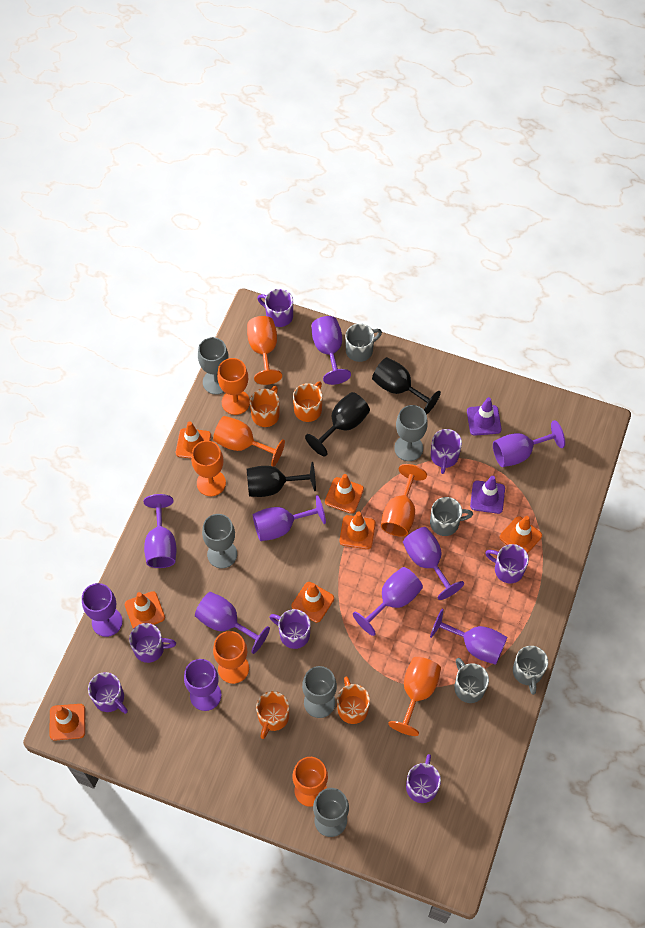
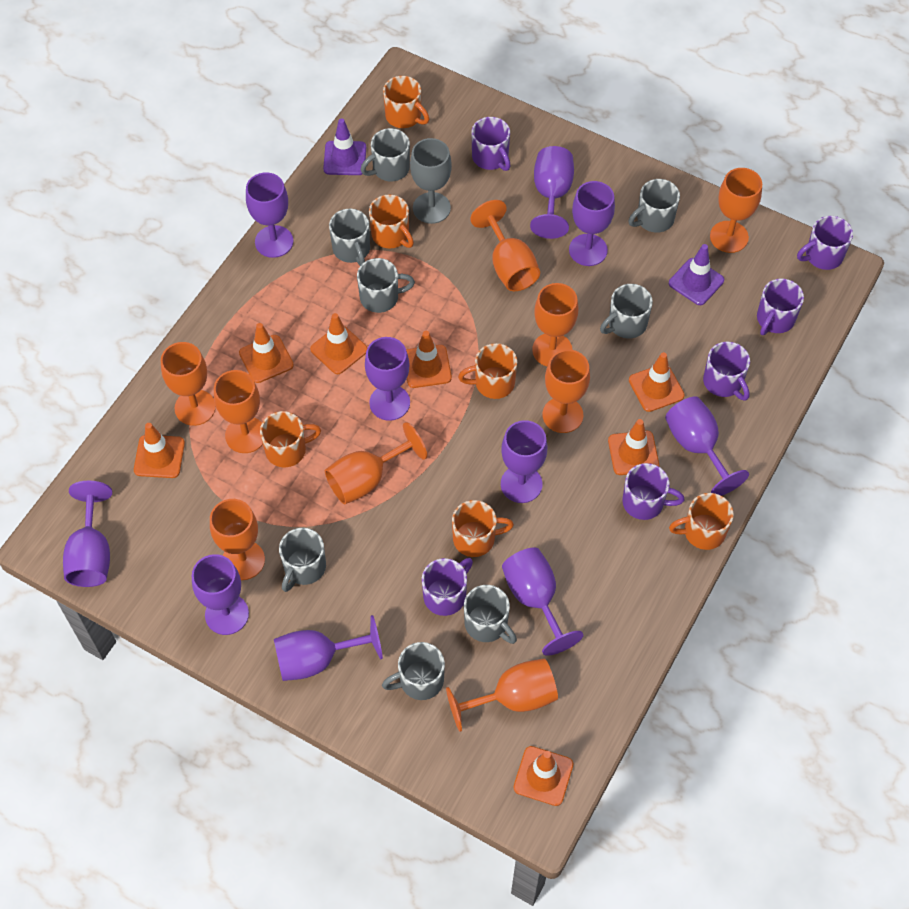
black goblet: 3 -> 0
grey goblet: 5 -> 1
grey mug: 4 -> 8
orange goblet: 8 -> 9
orange mug: 4 -> 6
purple mug: 7 -> 6

